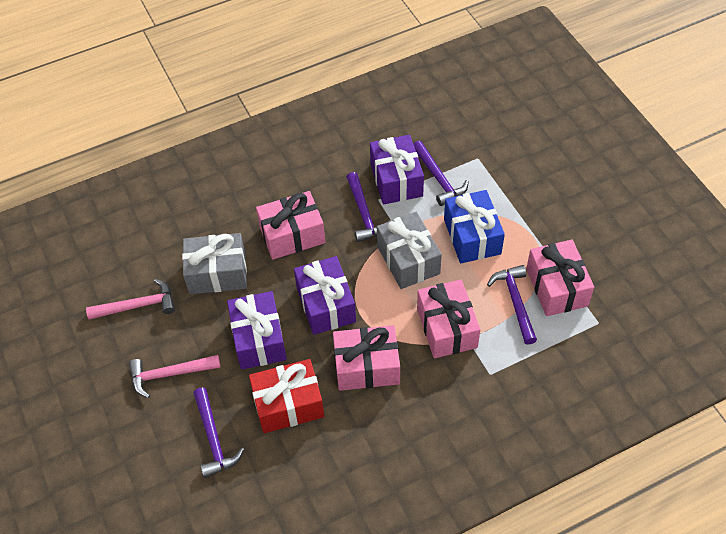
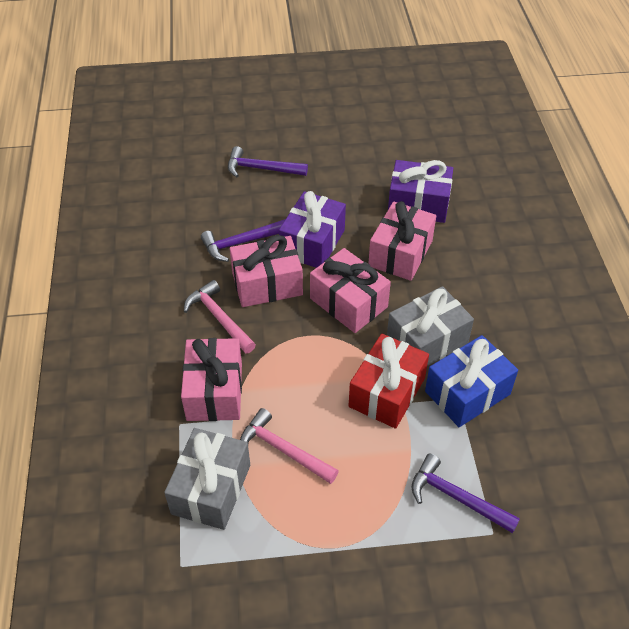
purple gift: 3 -> 2
purple hammer: 4 -> 3

